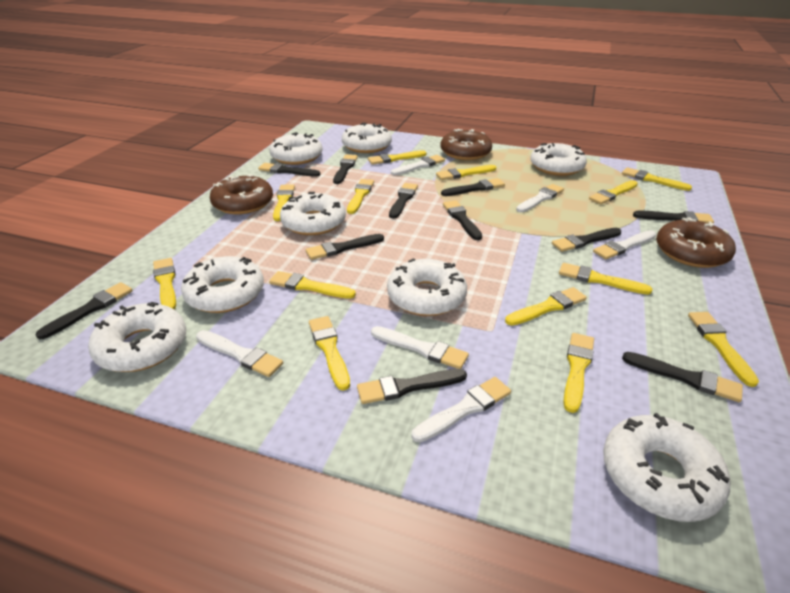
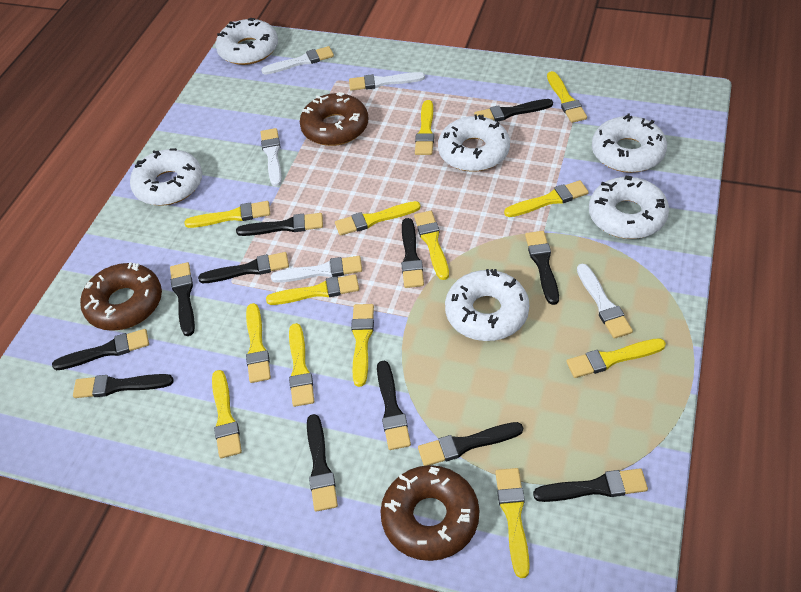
black brush: 11 -> 12
white brush: 6 -> 5
white donut: 8 -> 6

